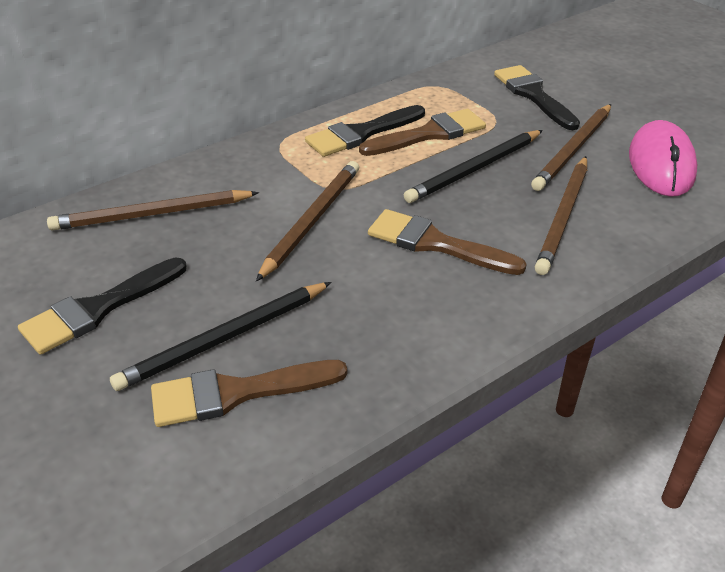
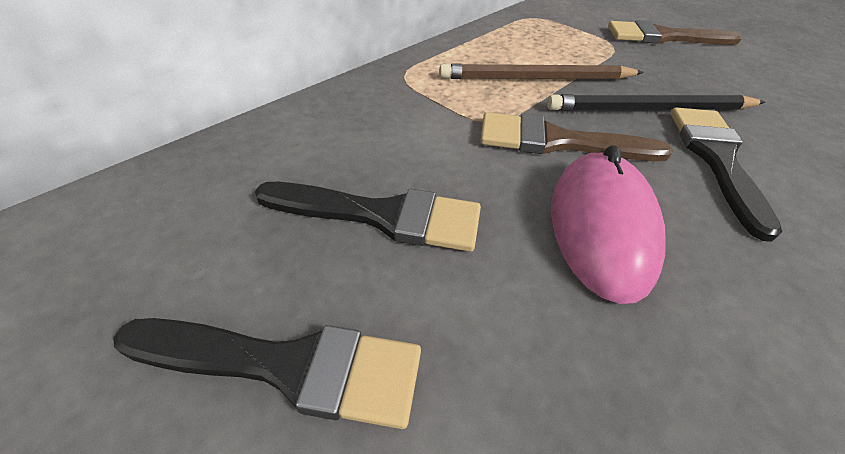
black pencil: 2 -> 1
brown brush: 3 -> 2
brown pencil: 4 -> 1

